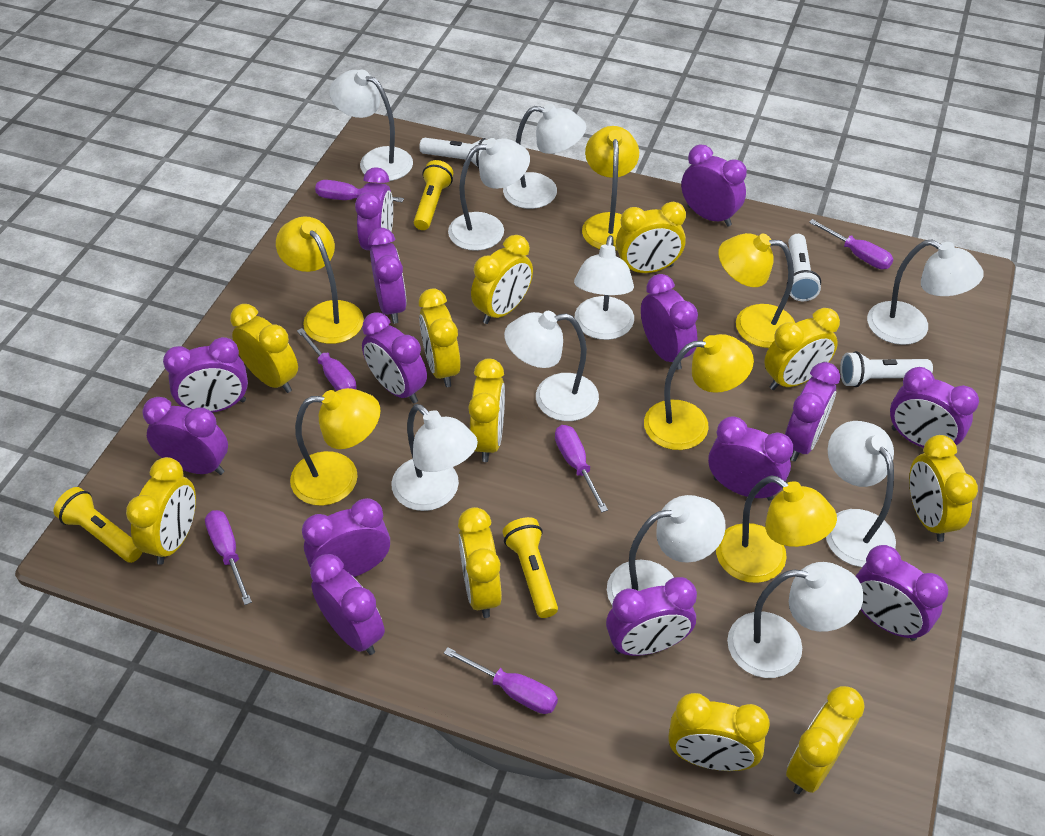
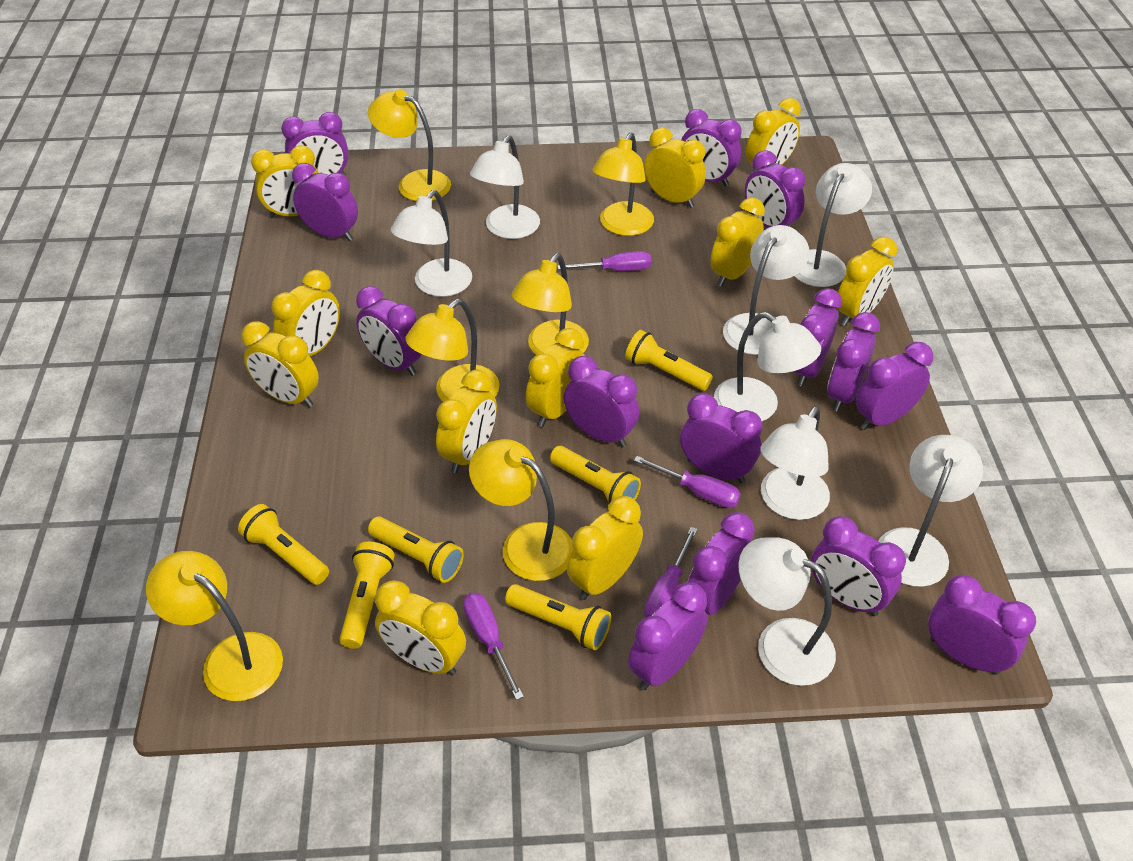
purple screwdriver: 6 -> 4
white flashlight: 3 -> 0
white lamp: 10 -> 8
yellow flashlight: 3 -> 6

